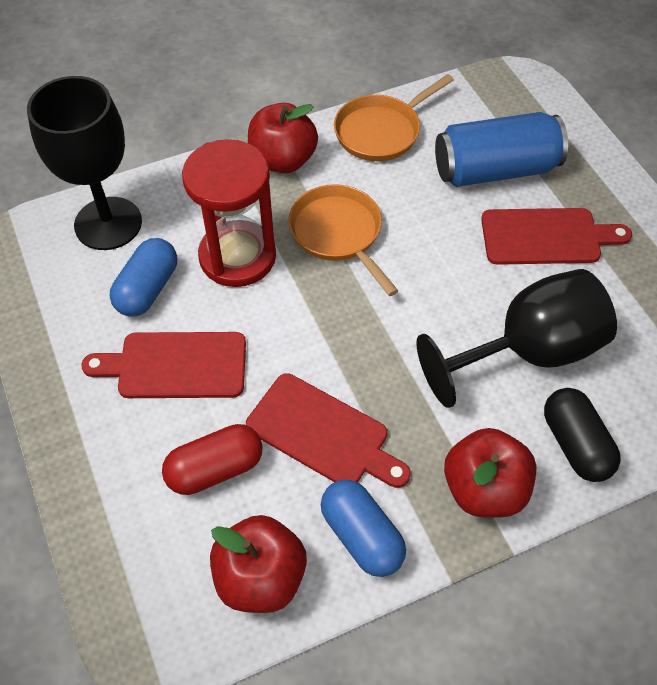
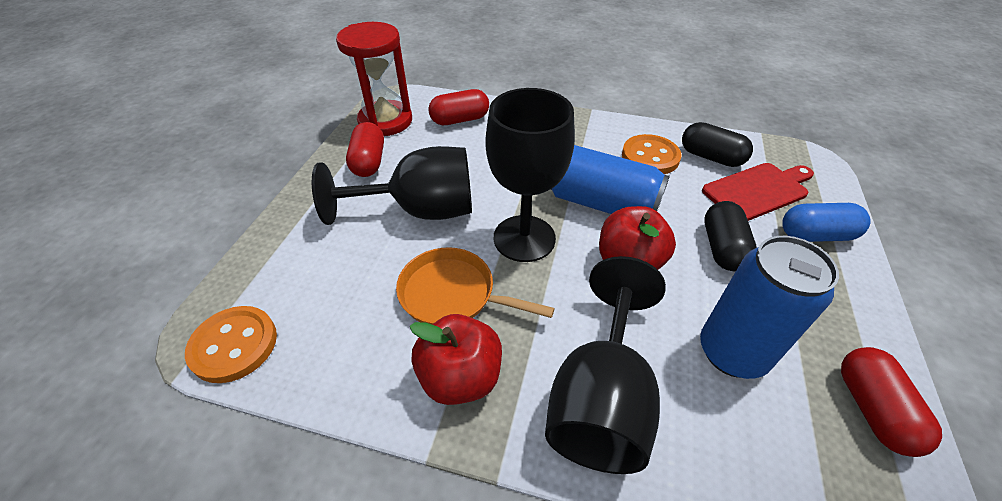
black capsule: 1 -> 2
black goblet: 2 -> 3
blue can: 1 -> 2
blue capsule: 2 -> 1
orange button: 0 -> 2
orange pan: 2 -> 1
red apple: 3 -> 2
red capsule: 1 -> 3
red cutting board: 3 -> 1

